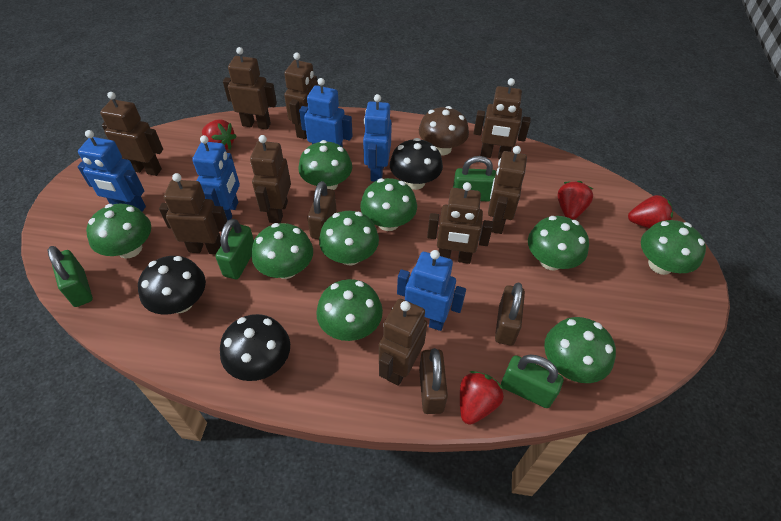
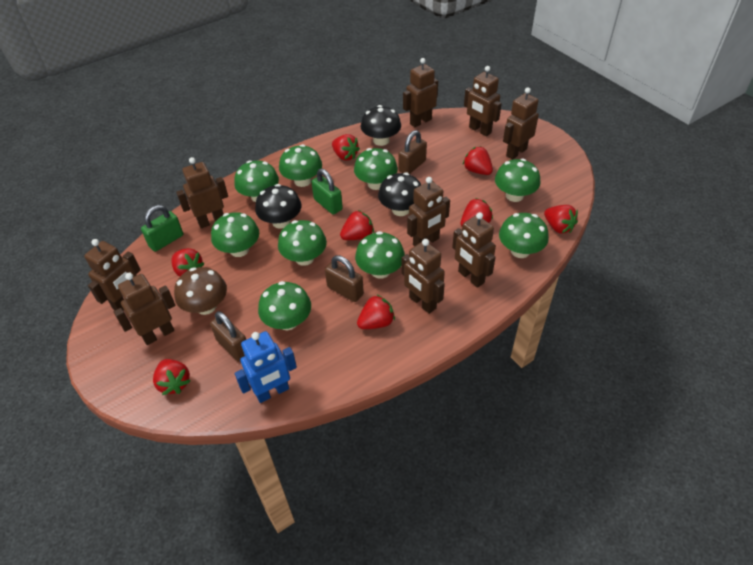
blue robot: 5 -> 1
green padlock: 4 -> 2
red strawberry: 4 -> 8

